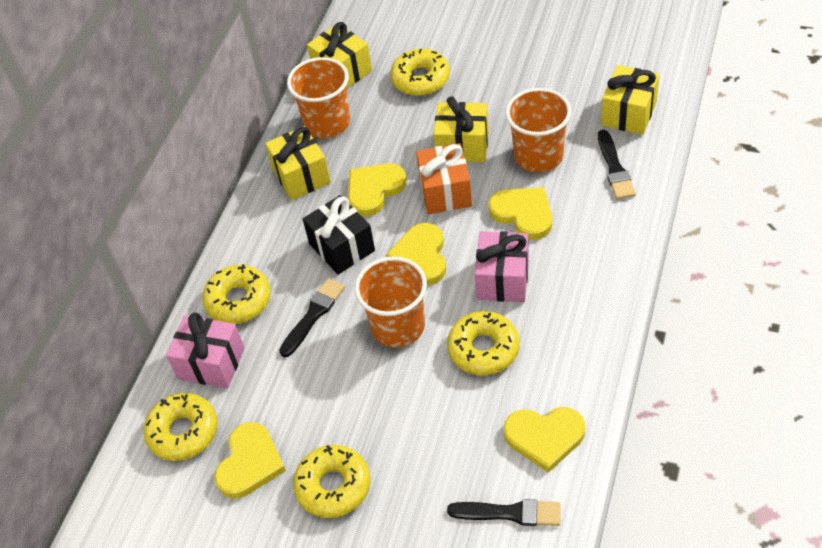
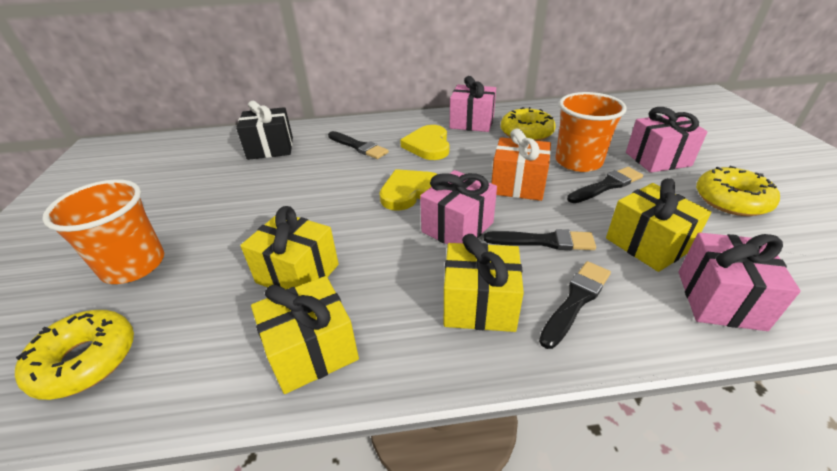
black brush: 3 -> 4
orange cup: 3 -> 2
pink gift: 2 -> 4
yellow donut: 5 -> 3
yellow heart: 5 -> 2

